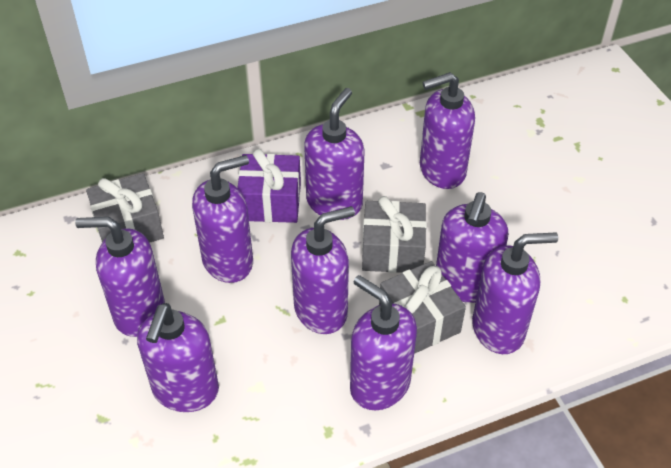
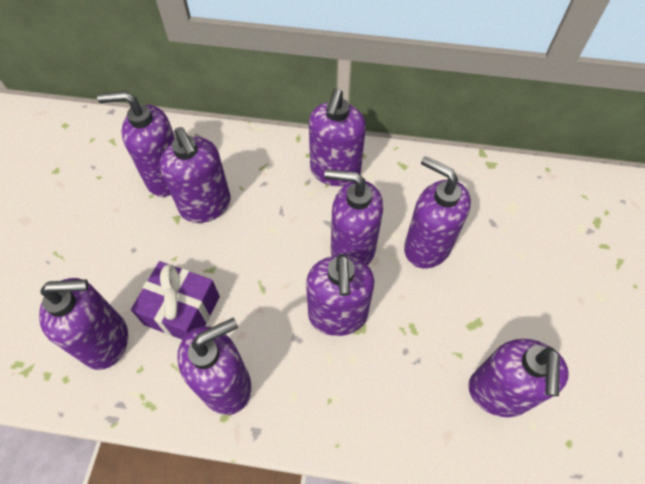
grey gift: 3 -> 0

